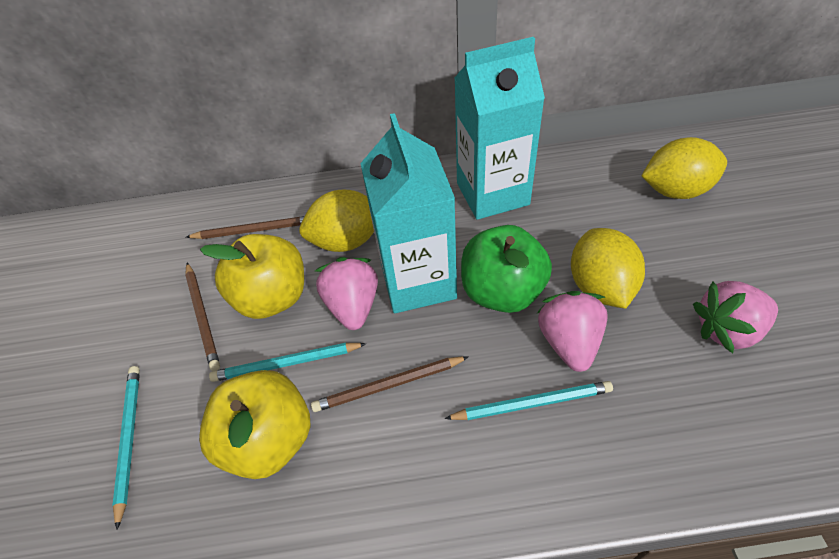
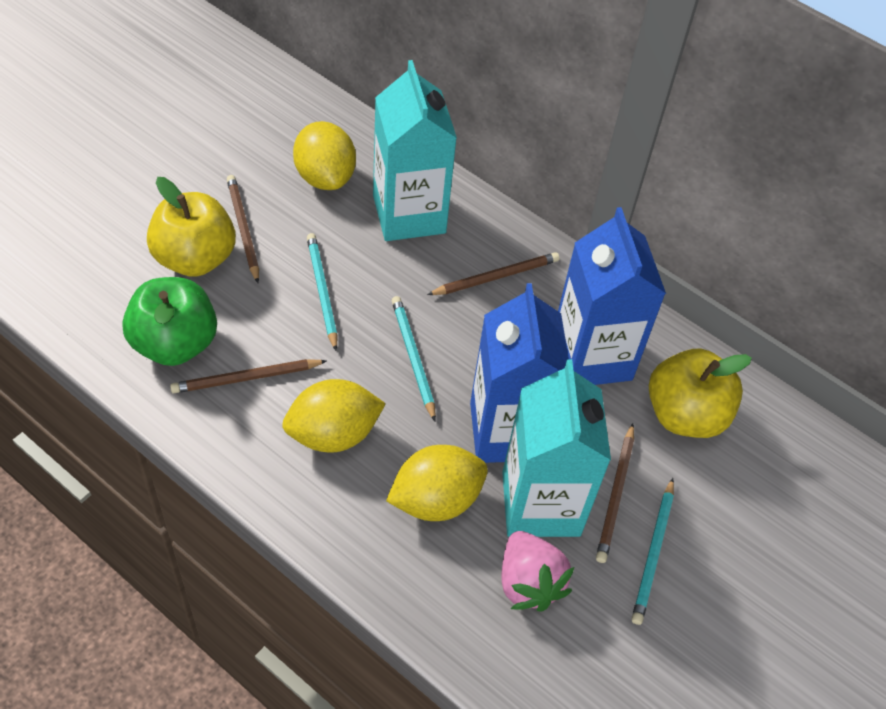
blue carton: 0 -> 2
brown pencil: 3 -> 4
pink strawberry: 3 -> 1

